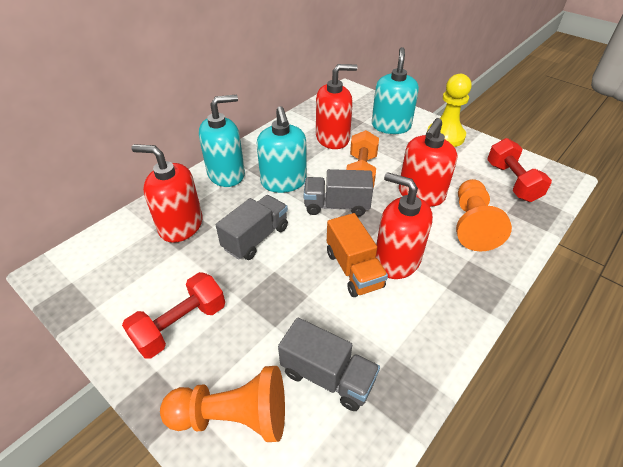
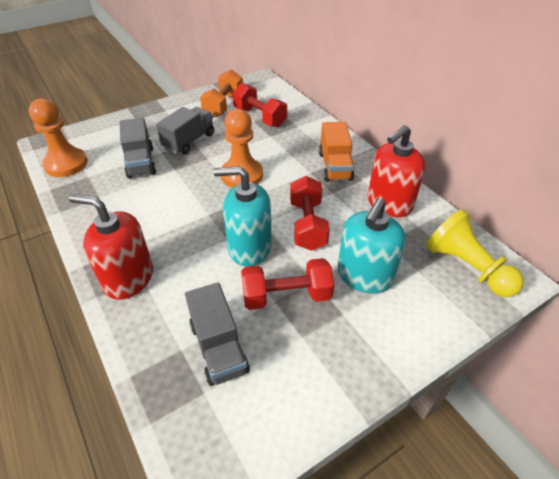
red dumbbell: 2 -> 3
red soap dispenser: 4 -> 2
turquoise soap dispenser: 3 -> 2

